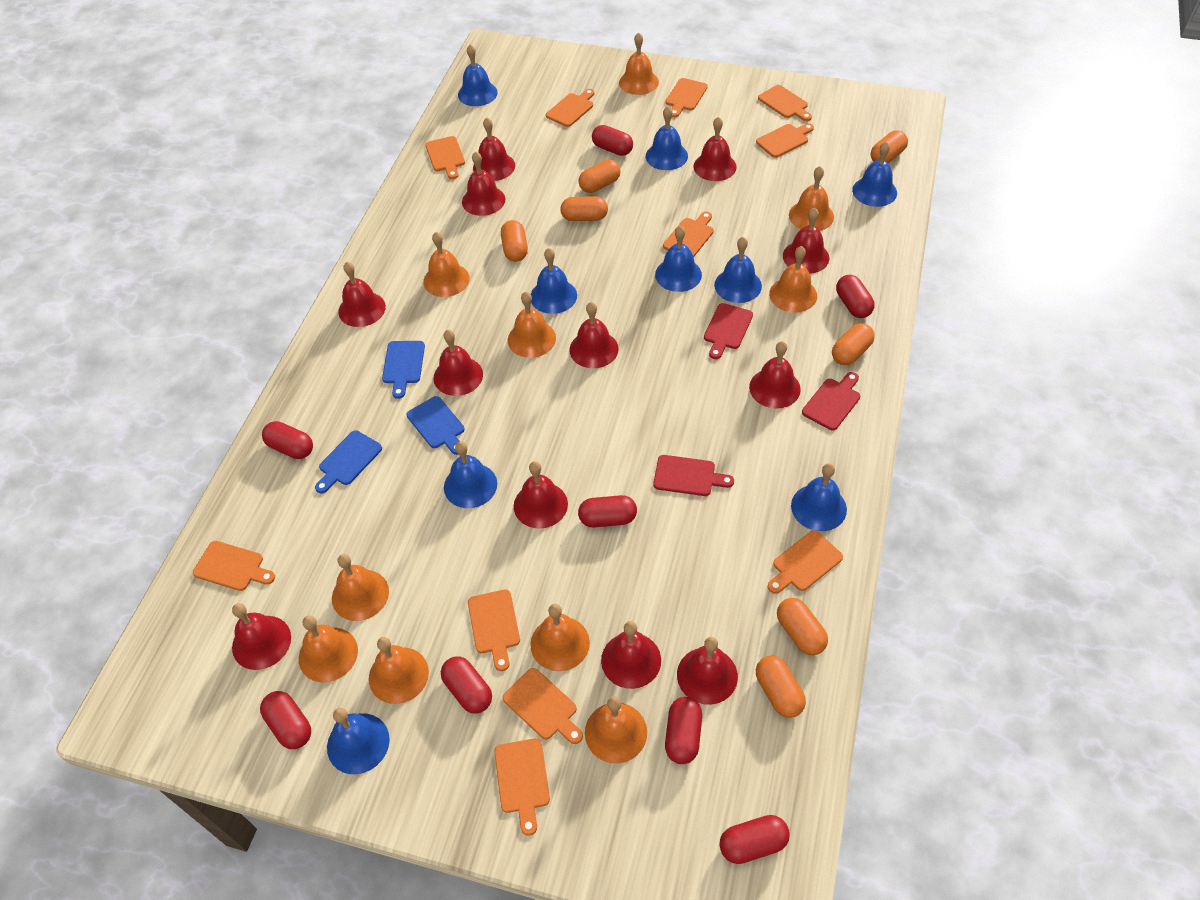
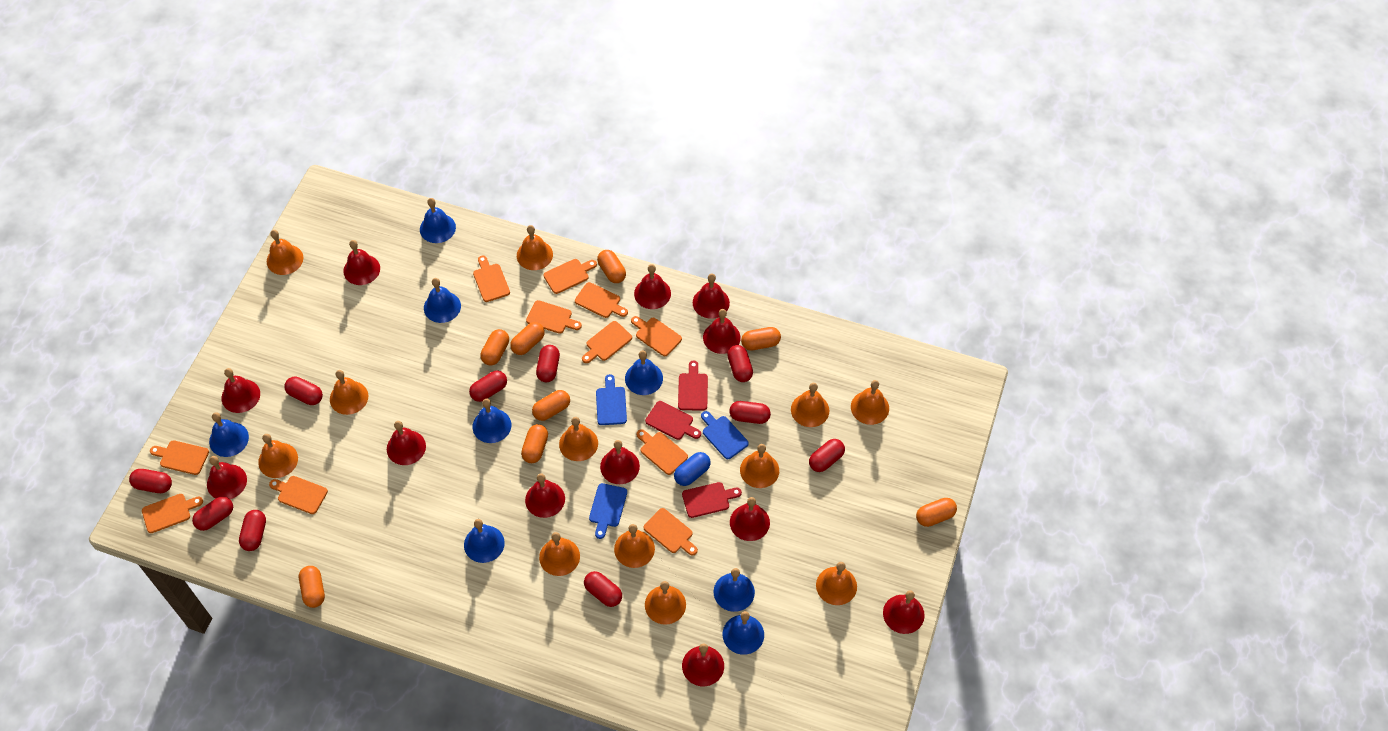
blue bell: 9 -> 8
blue capsule: 0 -> 1
orange bell: 10 -> 12
orange capsule: 7 -> 8
red capsule: 8 -> 10

